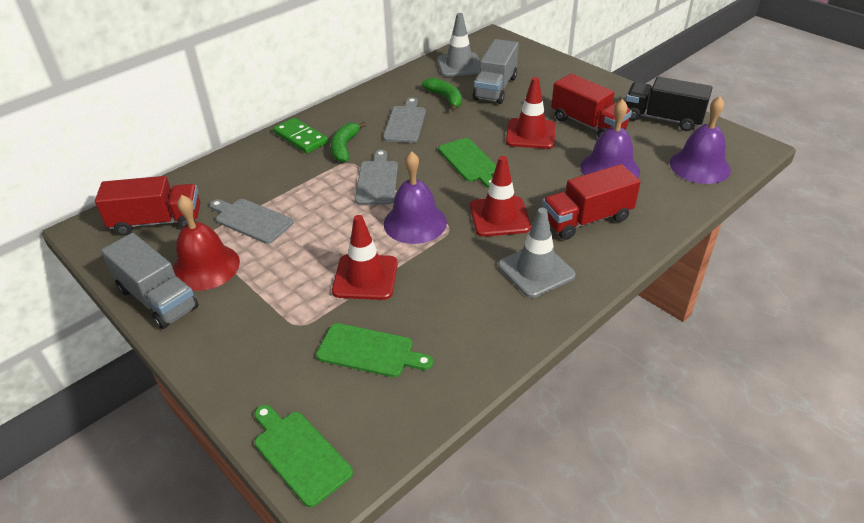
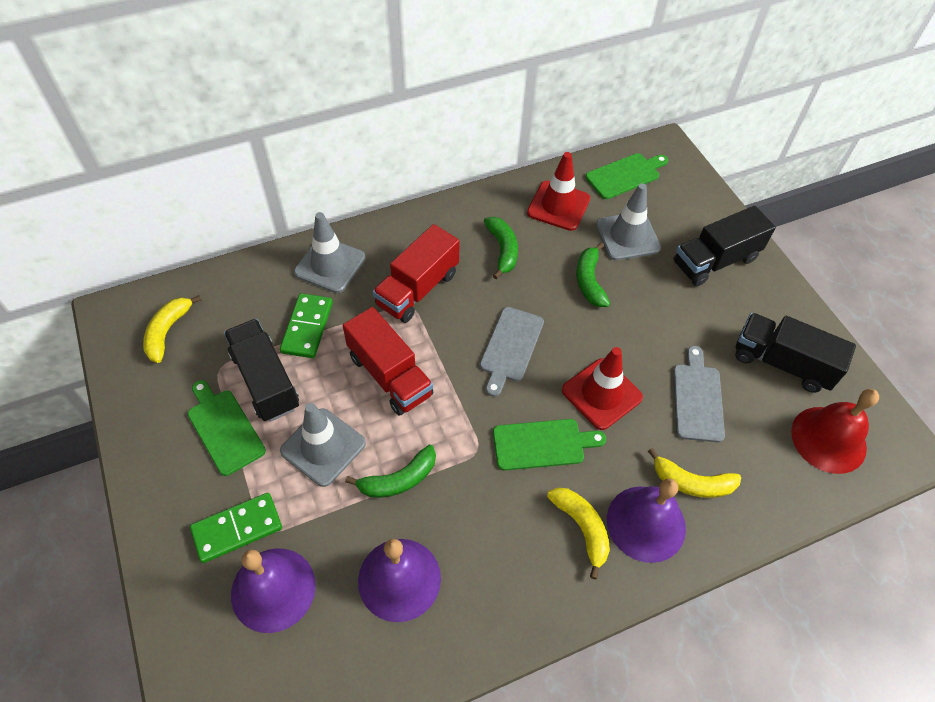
black truck: 1 -> 3
green banana: 2 -> 3
green domino: 1 -> 2
grey cutting board: 3 -> 2
grey traffic cone: 2 -> 3
grey truck: 2 -> 0
red traffic cone: 3 -> 2
red truck: 3 -> 2
yellow banana: 0 -> 3

